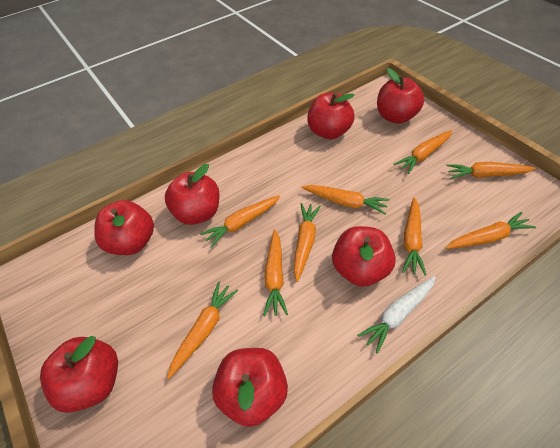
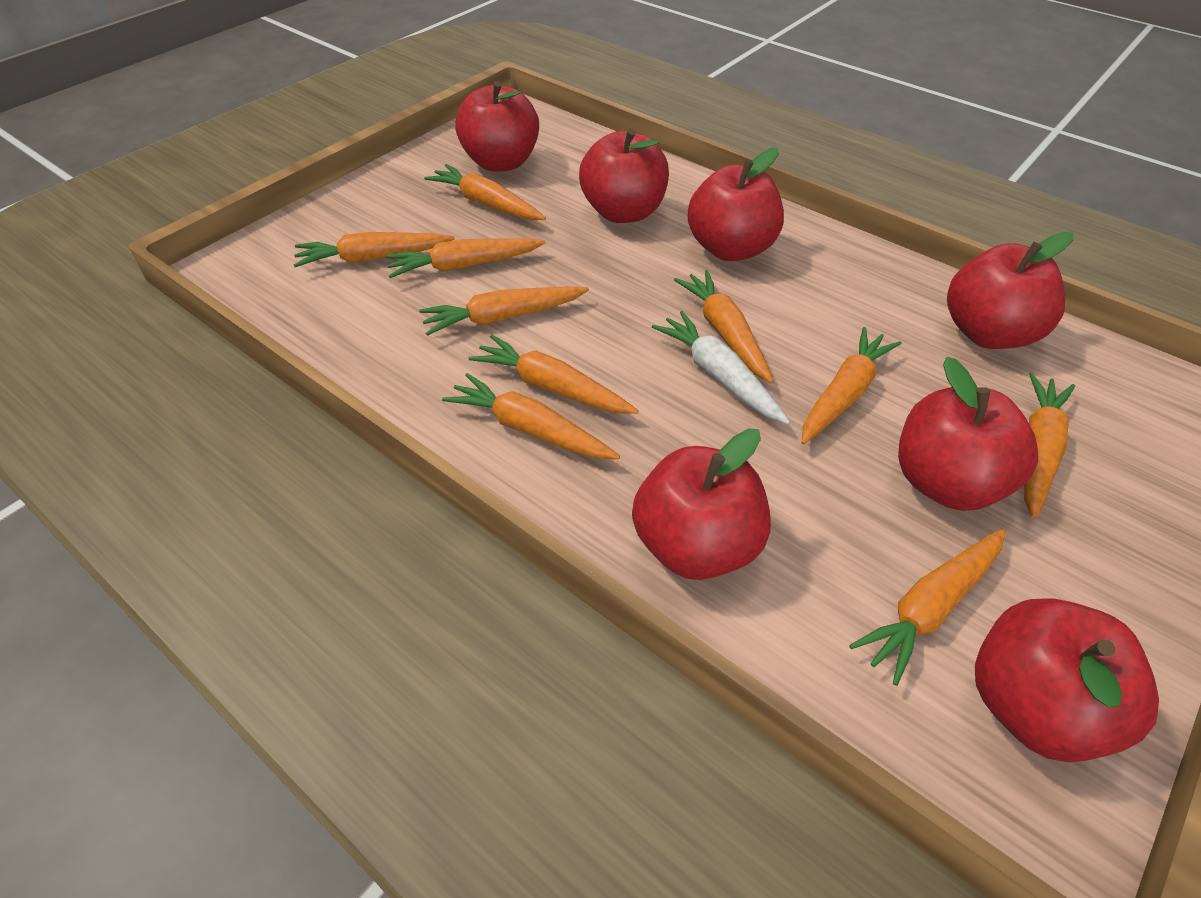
orange carrot: 9 -> 10

